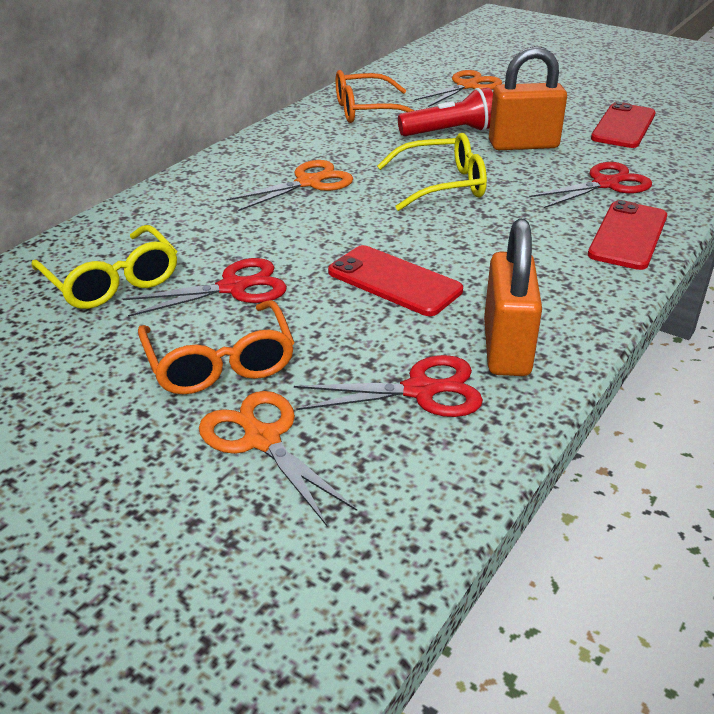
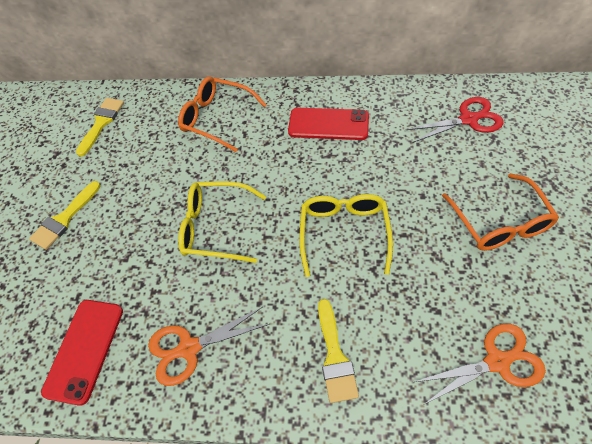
orange padlock: 2 -> 0
orange scissors: 3 -> 2
red flashlight: 1 -> 0
red phone: 3 -> 2
red scissors: 3 -> 1
yellow brush: 0 -> 3

